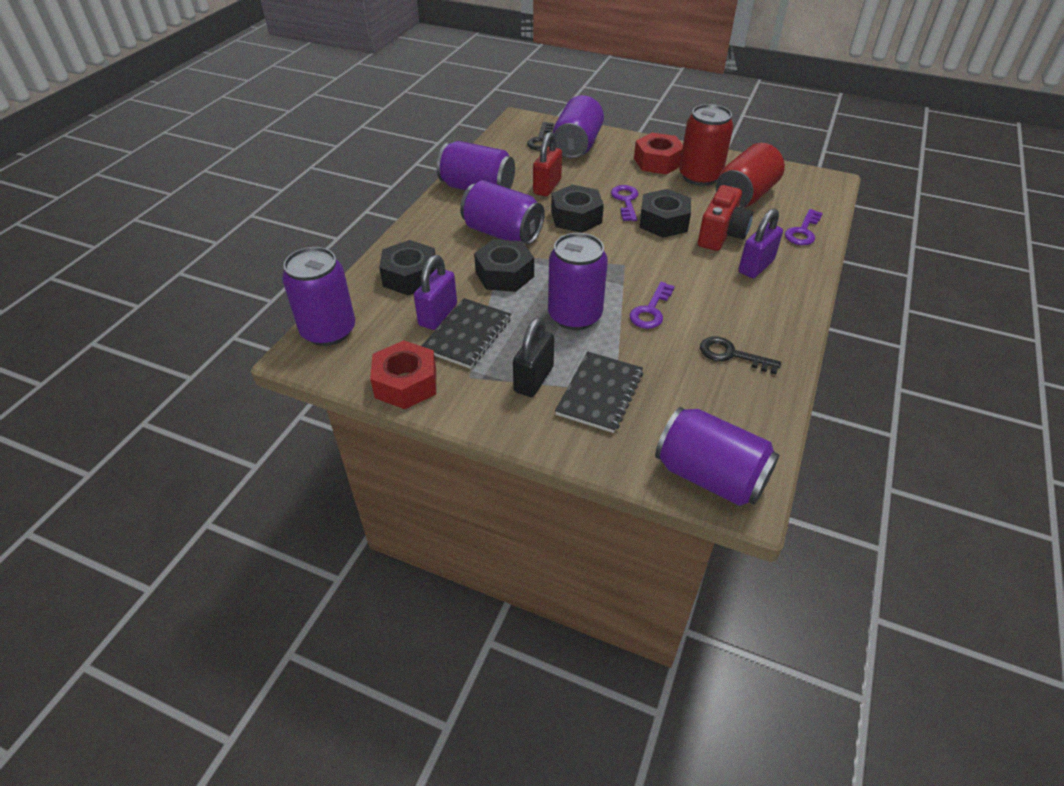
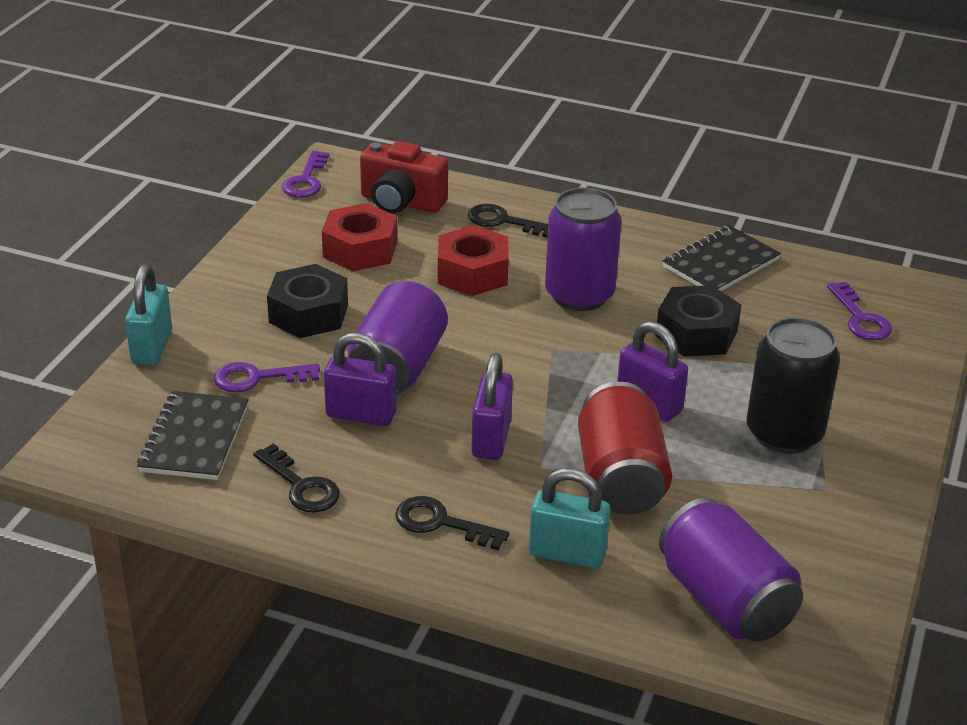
black can: 0 -> 1
black key: 2 -> 3
black nut: 4 -> 2
black padlock: 1 -> 0
purple can: 6 -> 3
purple padlock: 2 -> 3
red can: 2 -> 1
red padlock: 1 -> 0
turquoise padlock: 0 -> 2

